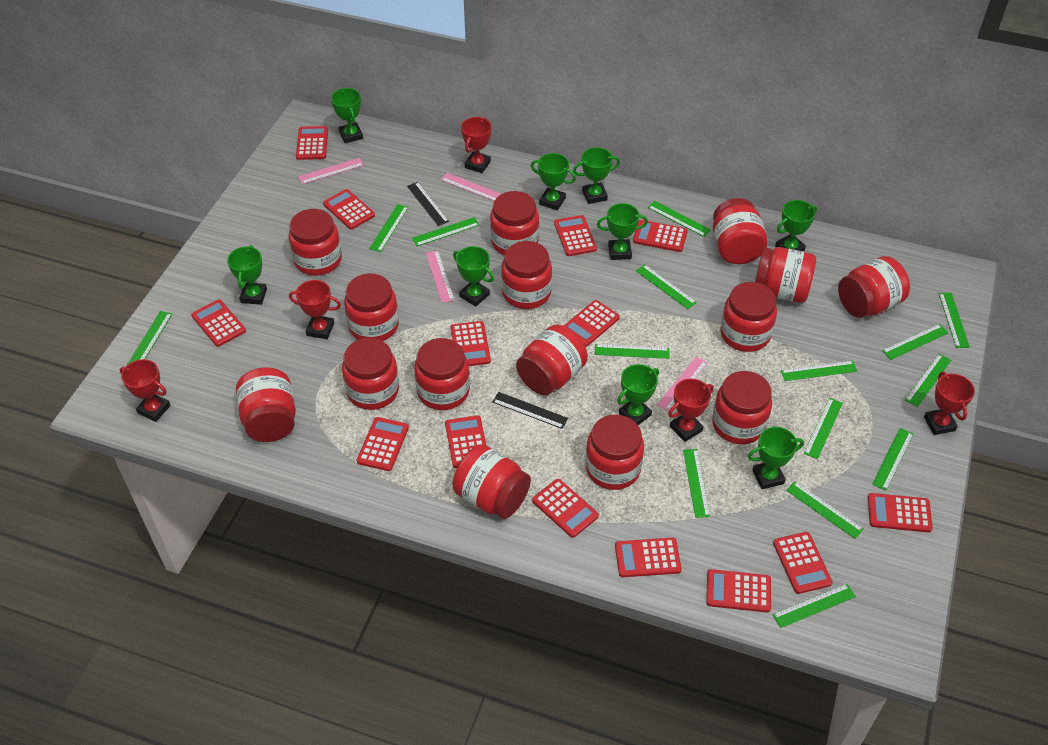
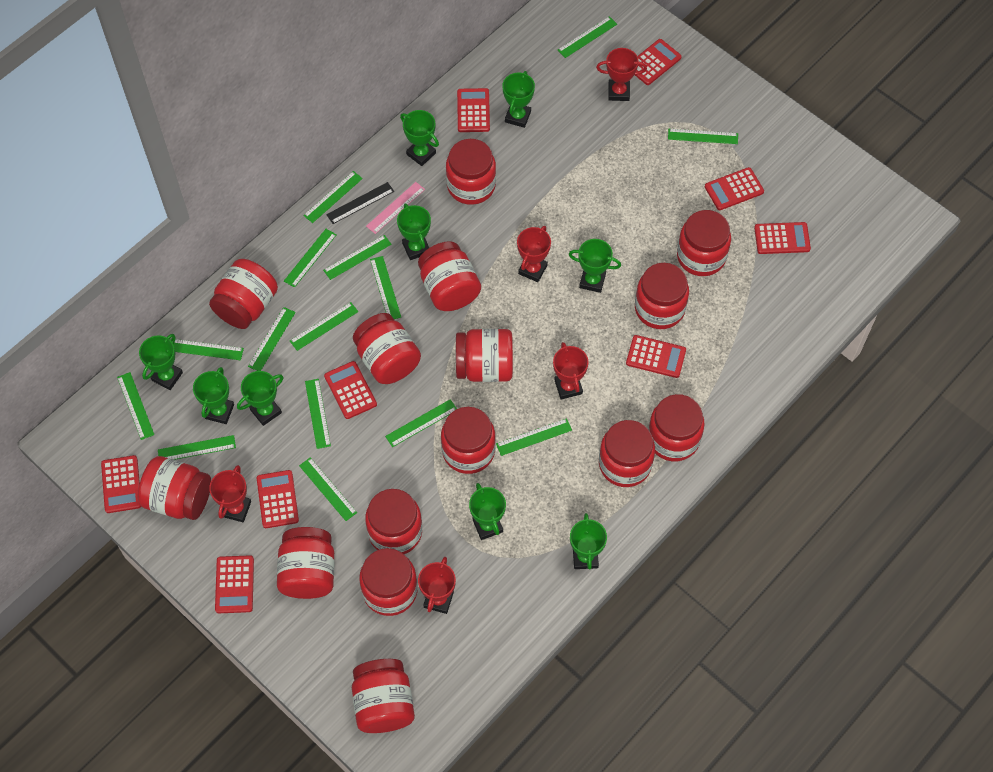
black ruler: 2 -> 1
pink ruler: 4 -> 1
red calculator: 14 -> 9

